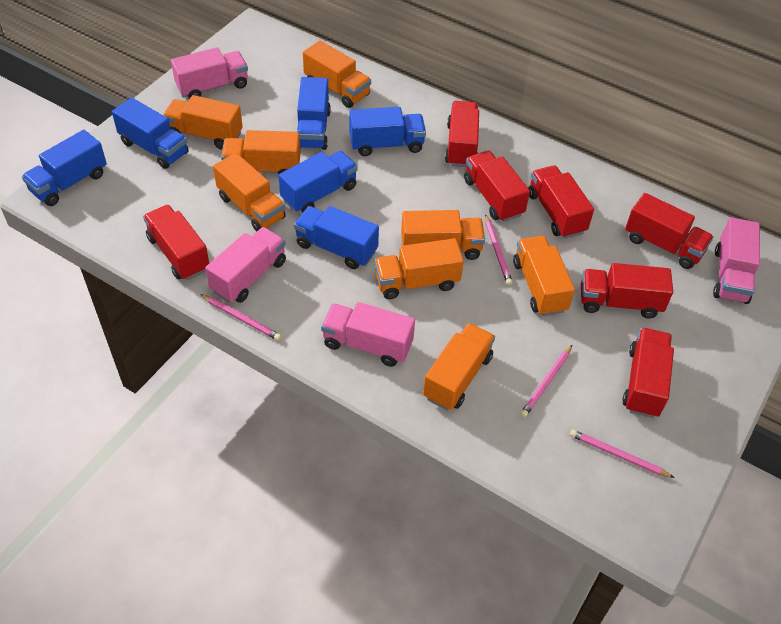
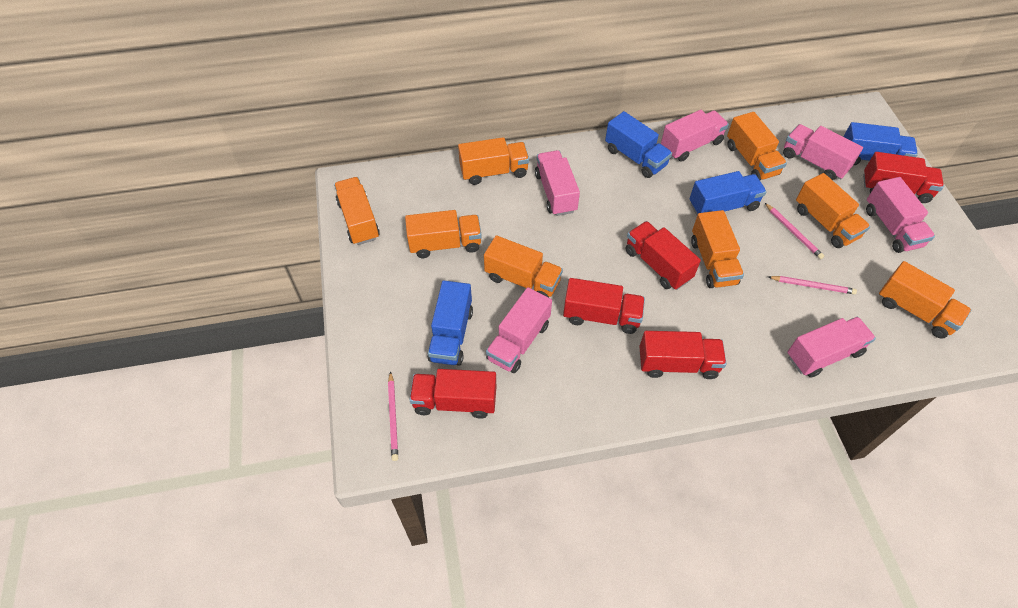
blue truck: 6 -> 4
pink pencil: 4 -> 3
pink truck: 4 -> 6
red truck: 7 -> 5

